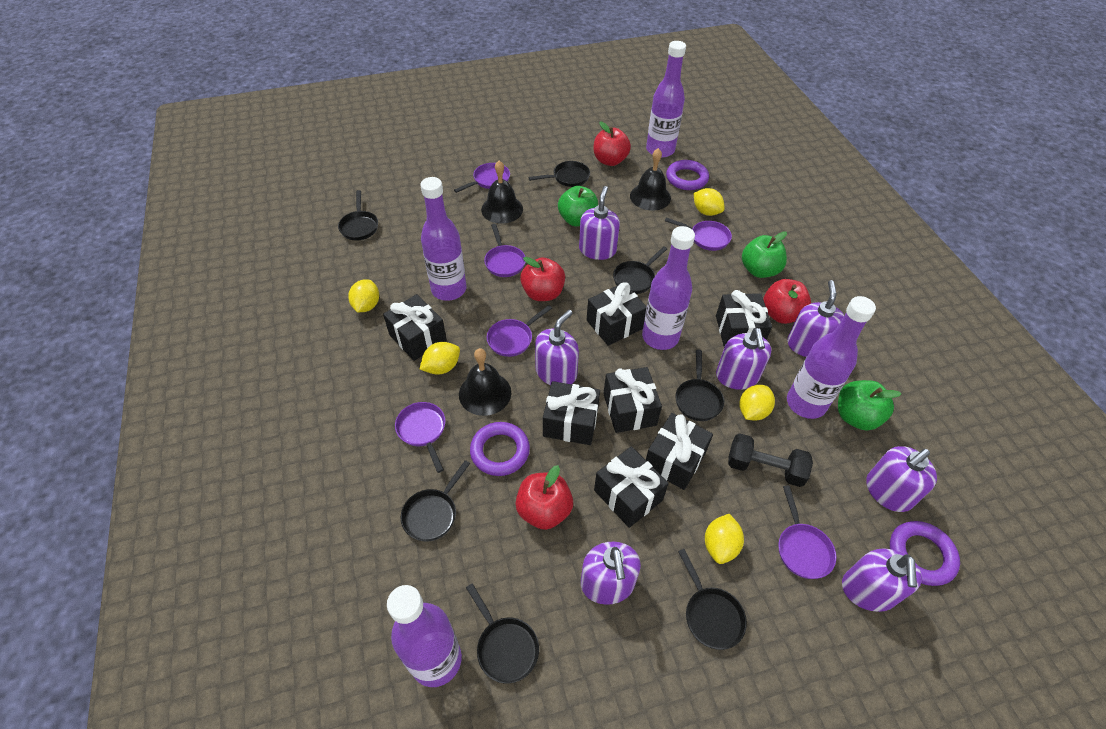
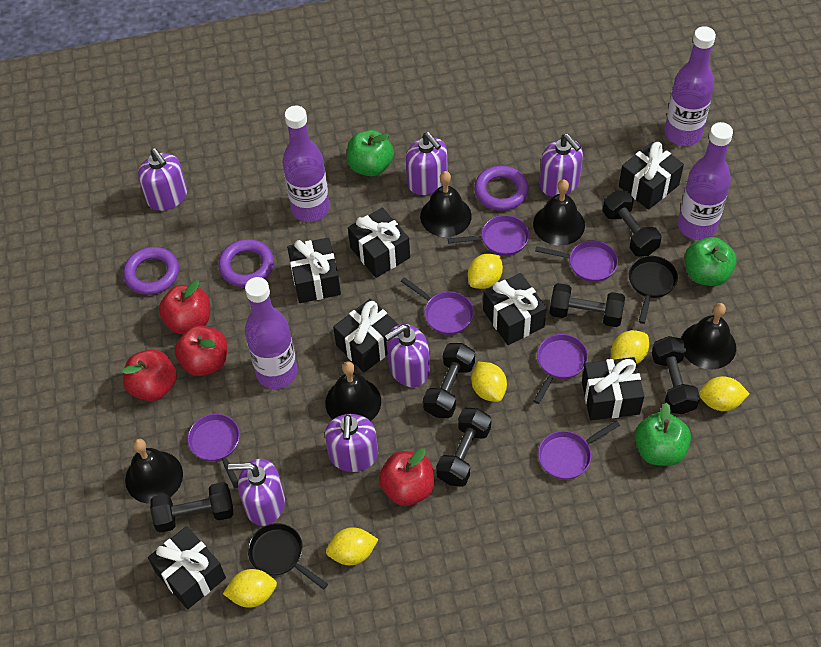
black bell: 3 -> 5
black dumbbell: 1 -> 6
black pan: 7 -> 2
purple bottle: 5 -> 4
purple soap dispenser: 7 -> 6
yellow lemon: 5 -> 6

